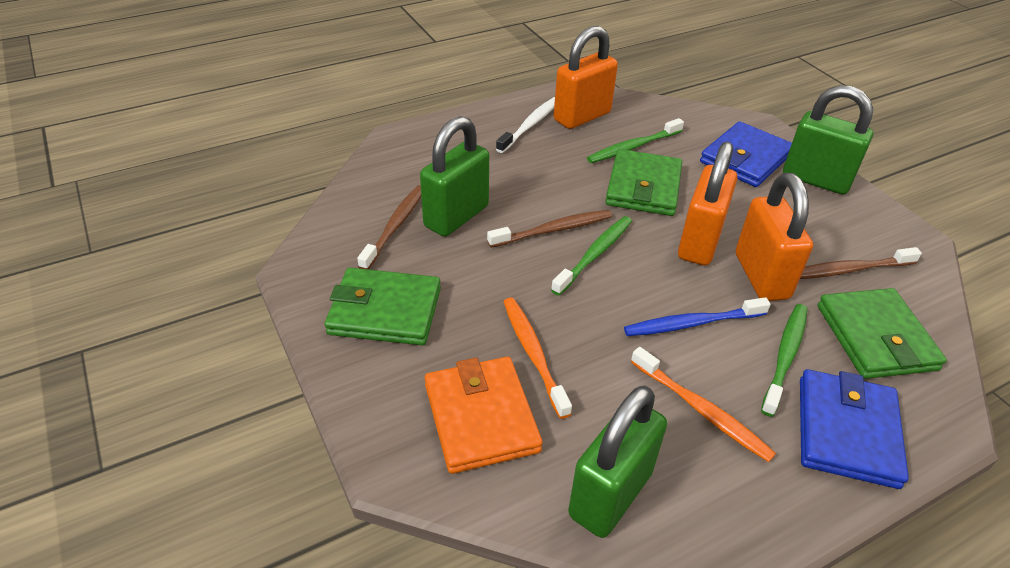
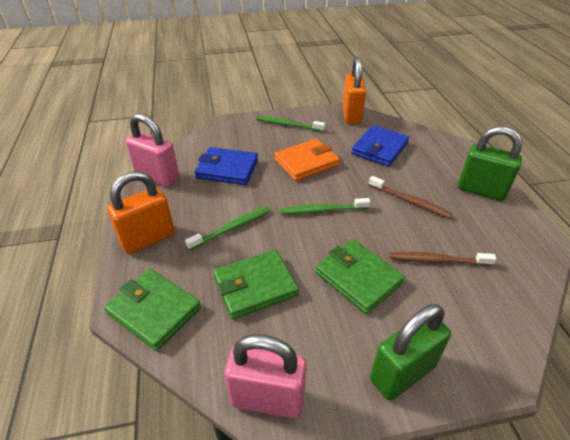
blue toothbrush: 1 -> 0
brown toothbrush: 3 -> 2
green padlock: 3 -> 2
orange padlock: 3 -> 2
orange toothbrush: 2 -> 0
pink padlock: 0 -> 2
white toothbrush: 1 -> 0

